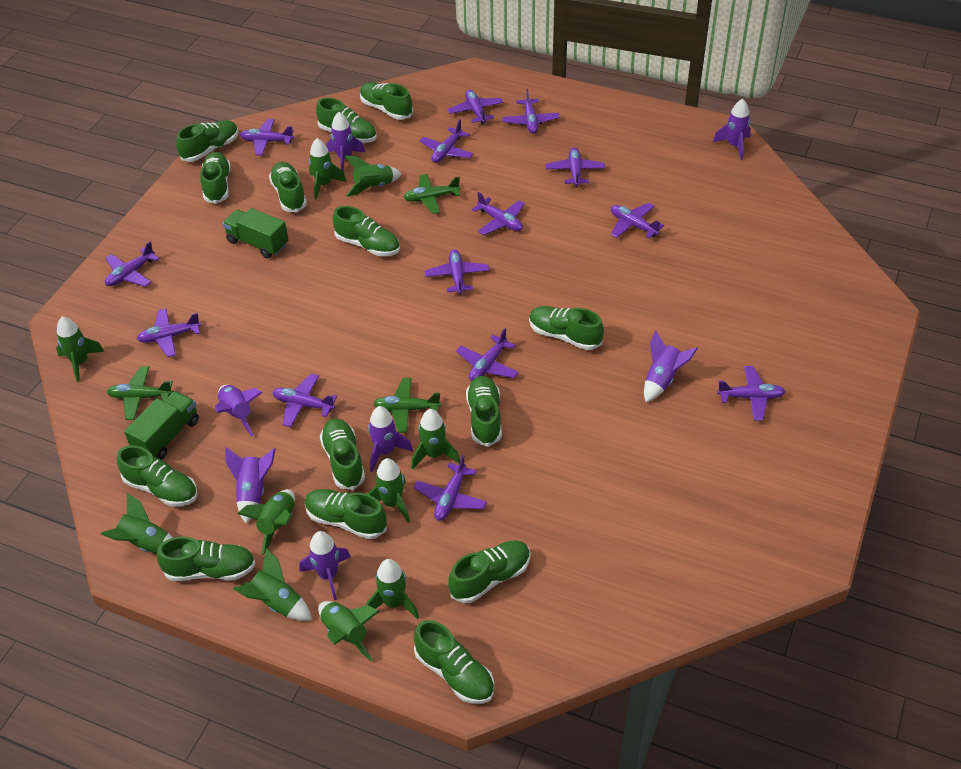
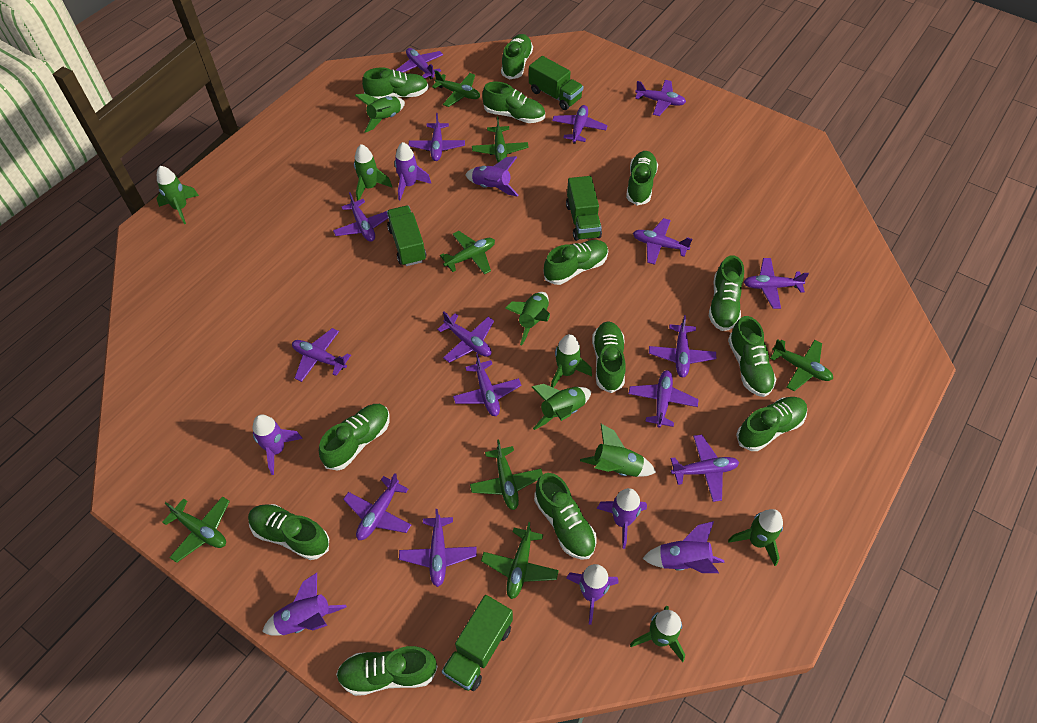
green plane: 3 -> 7
green rocket: 10 -> 9
green shoe: 14 -> 13
green truck: 2 -> 4
purple plane: 14 -> 15

